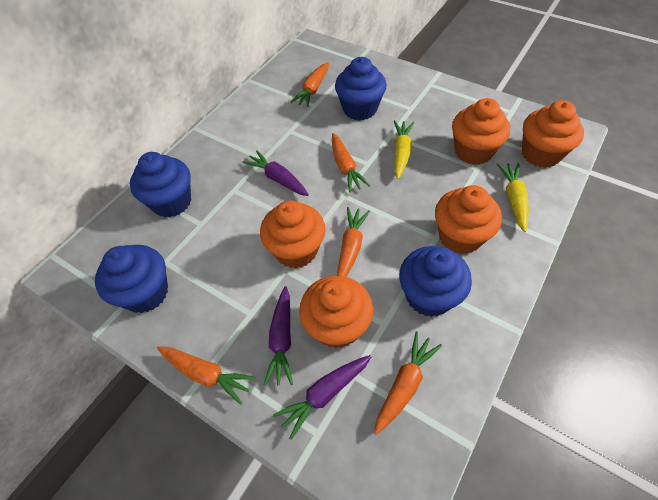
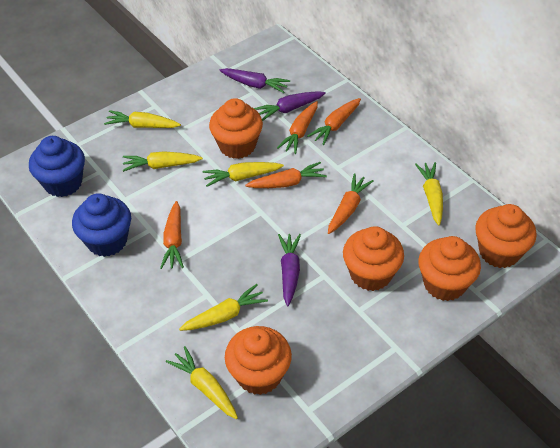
blue cupcake: 4 -> 2
yellow carrot: 2 -> 6

